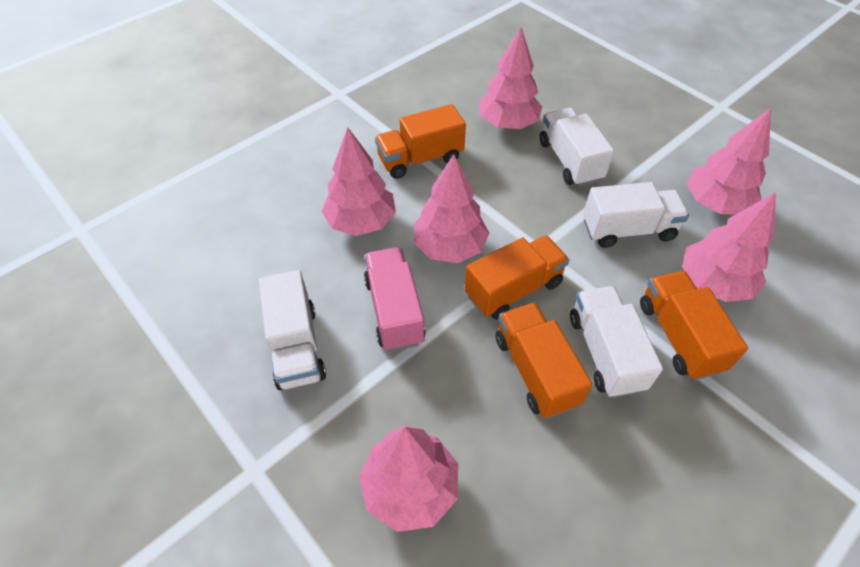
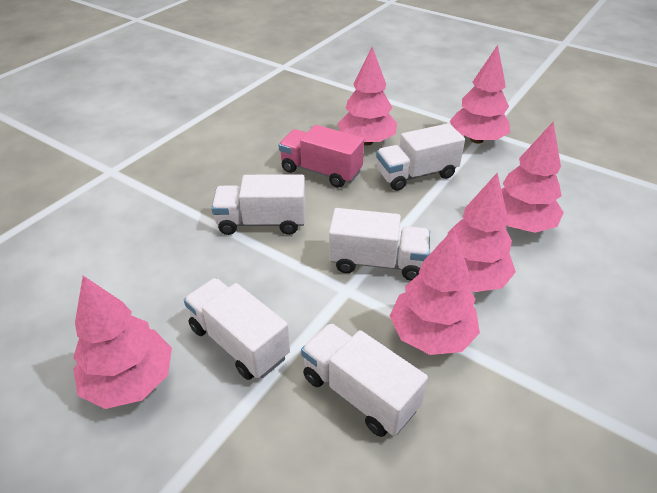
orange truck: 4 -> 0
white truck: 4 -> 5

